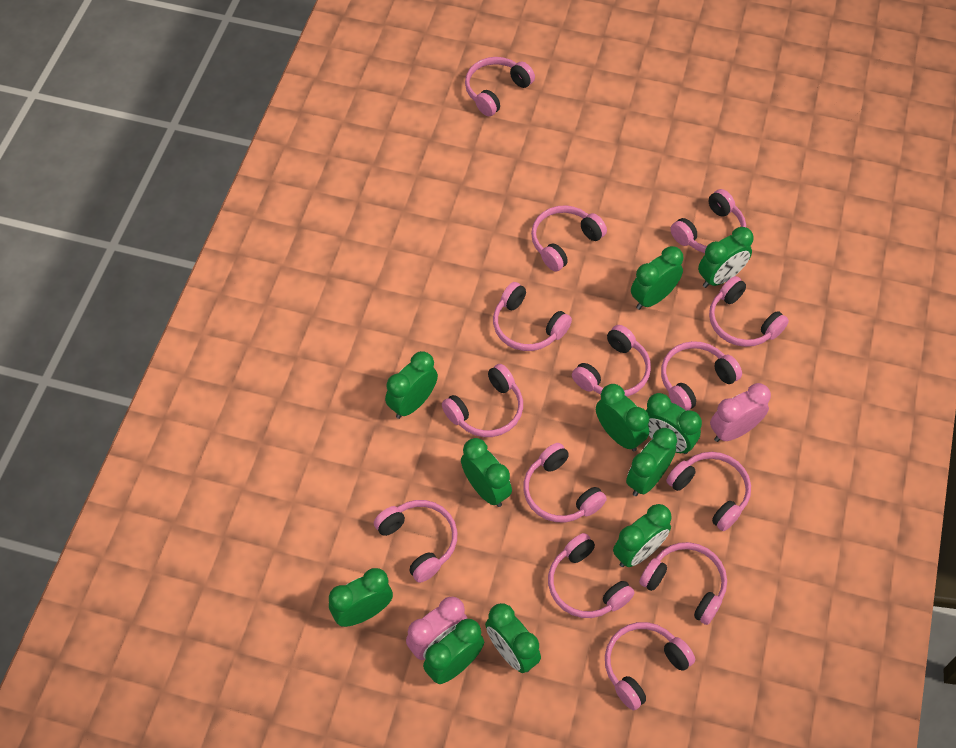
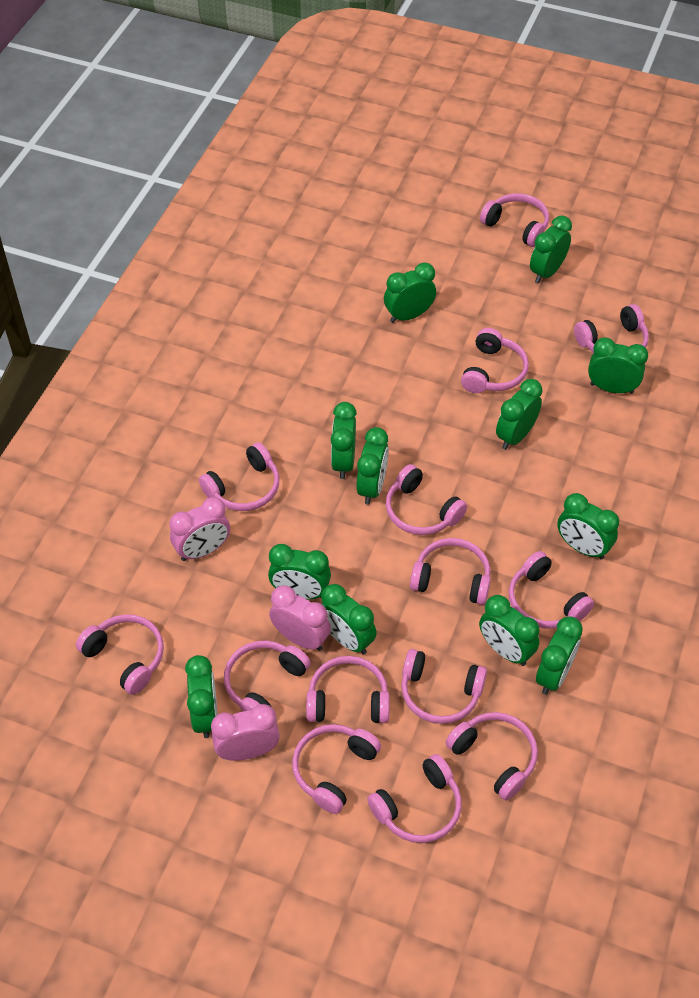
green clock: 11 -> 12
pink clock: 2 -> 3

